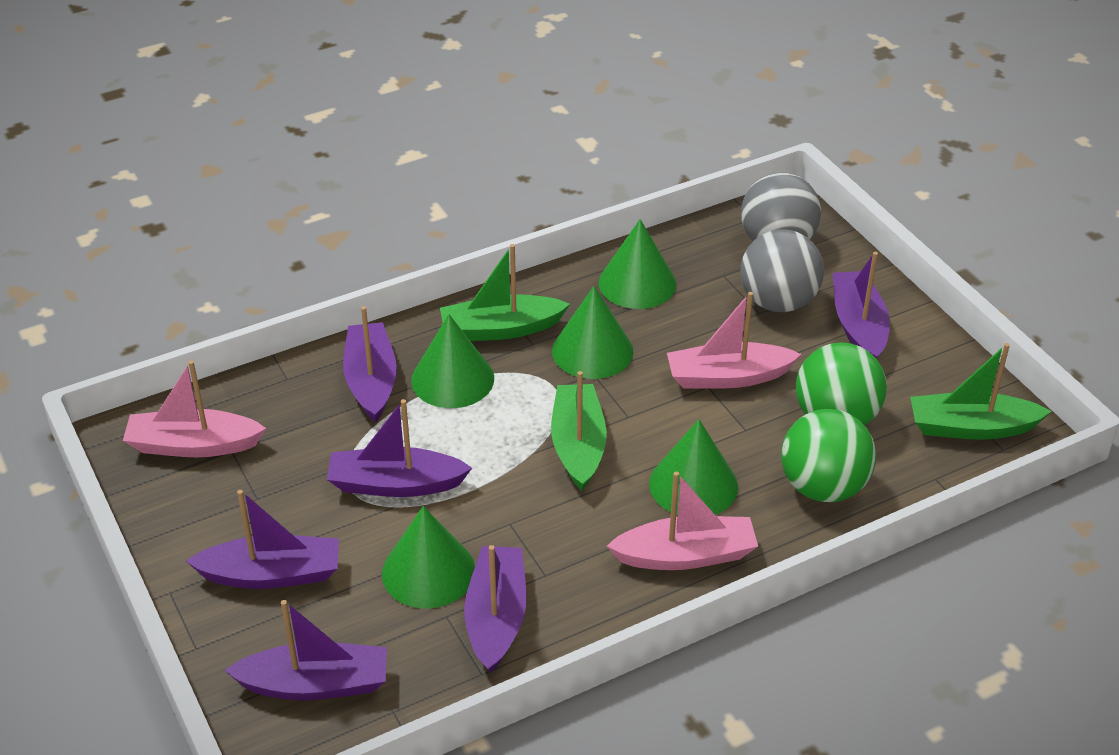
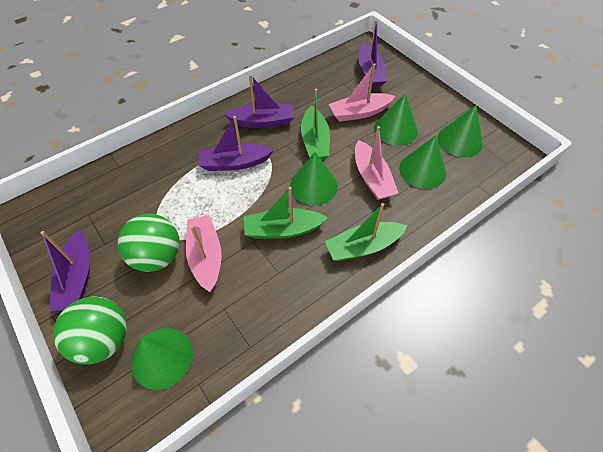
grey ball: 2 -> 0
purple boat: 6 -> 4

